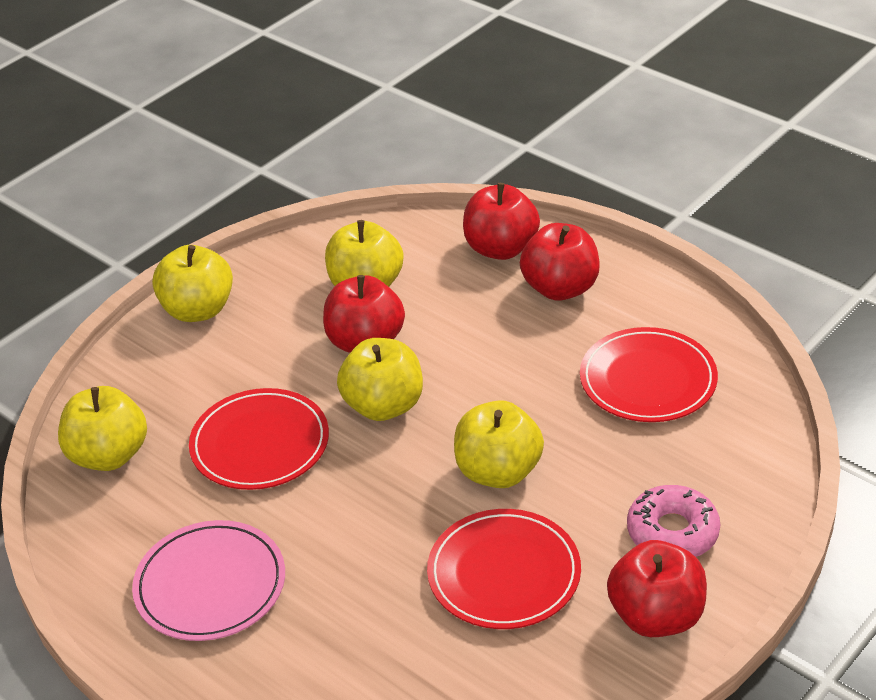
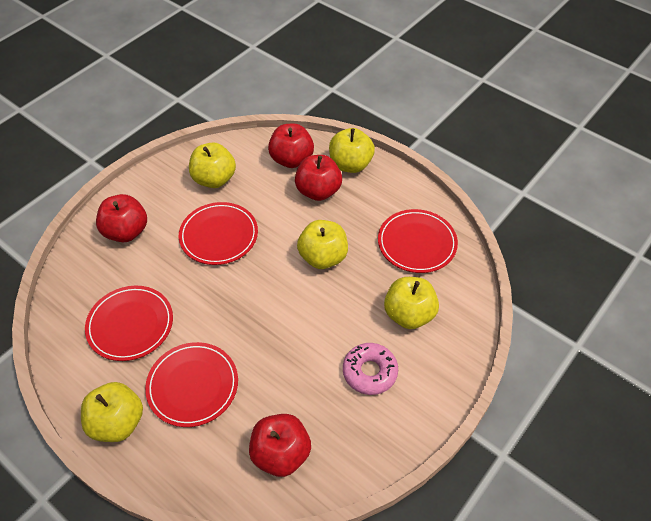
pink plate: 1 -> 0
red plate: 3 -> 4

